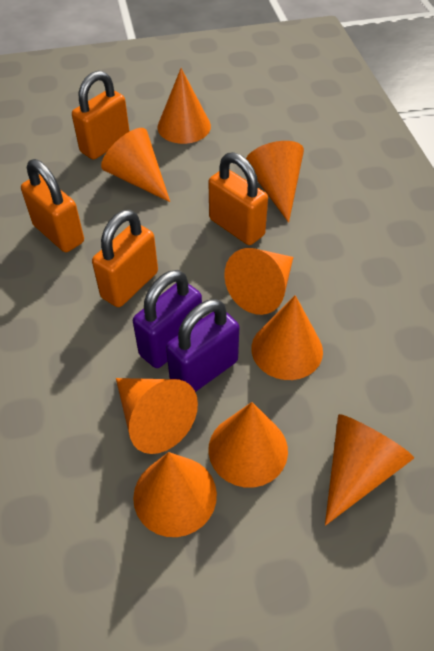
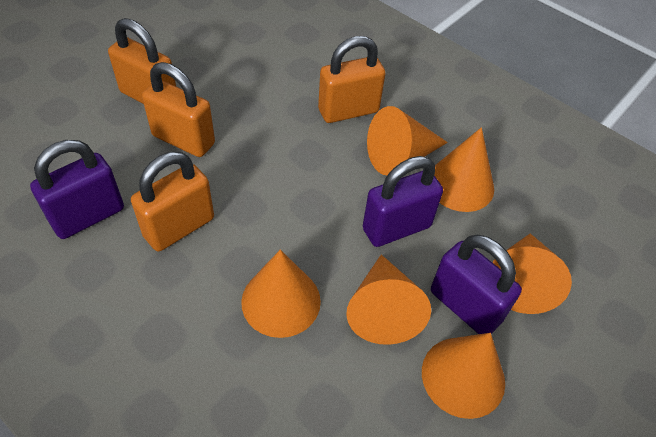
orange cone: 9 -> 6
purple padlock: 2 -> 3

